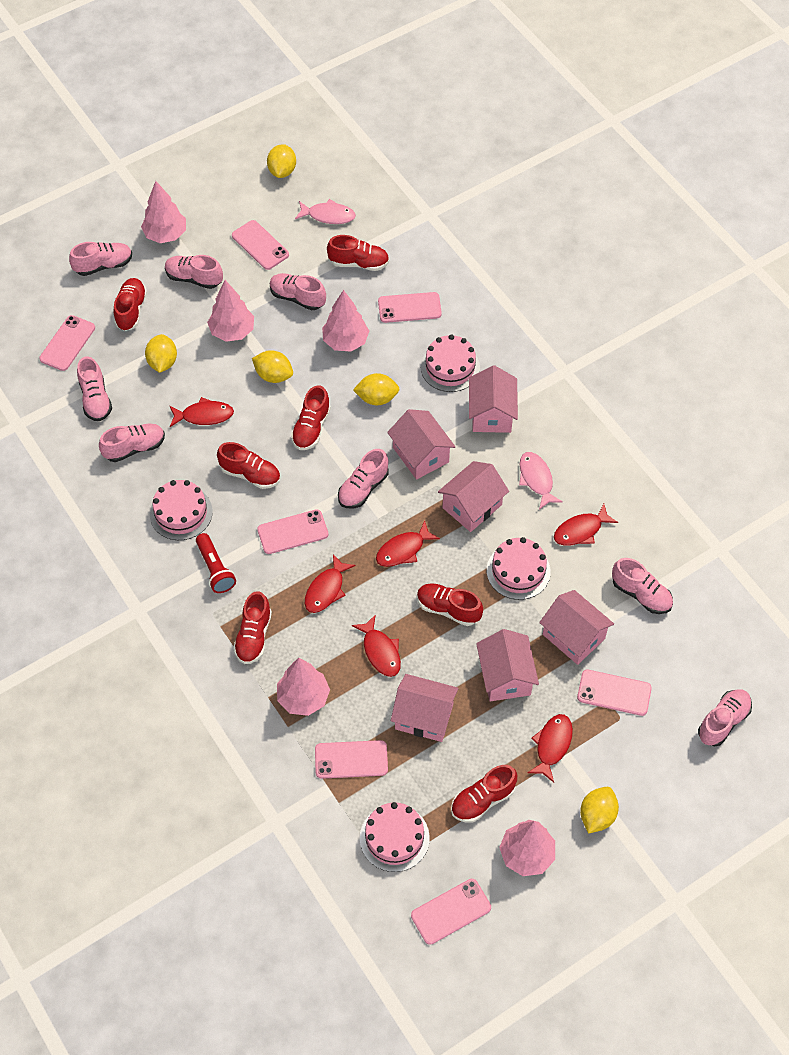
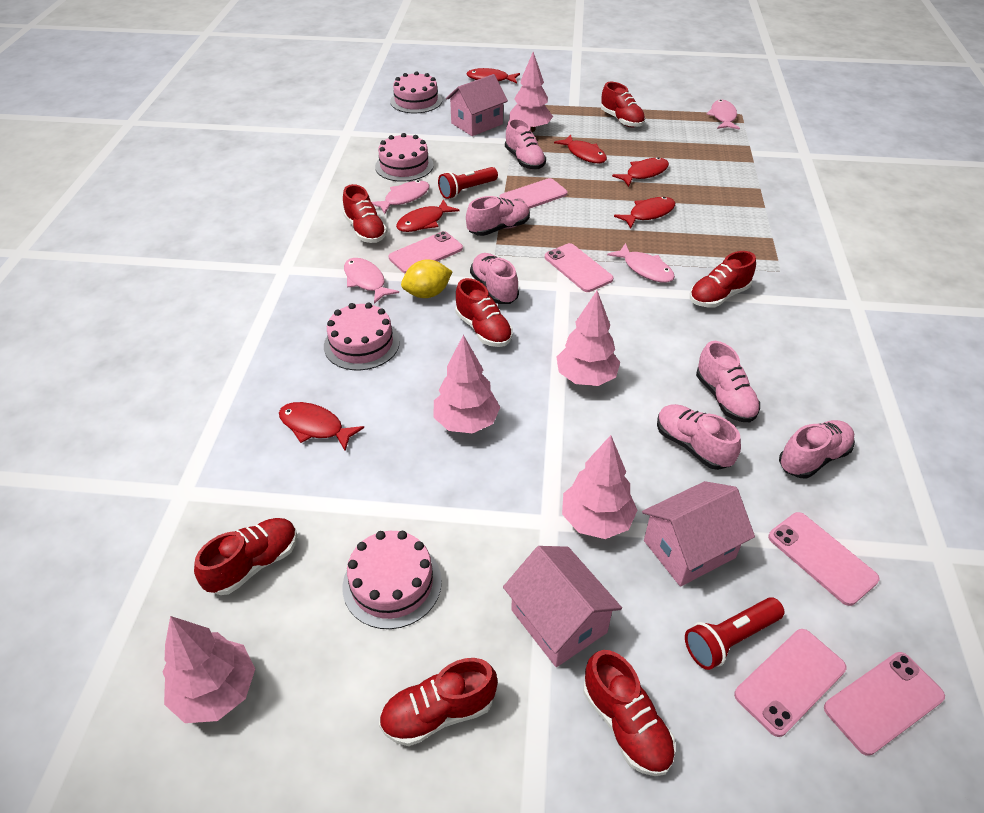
pink fish: 2 -> 4
pink house: 6 -> 3
pink phone: 7 -> 6
pink shoe: 8 -> 6
red flashlight: 1 -> 2
yellow lemon: 5 -> 1

